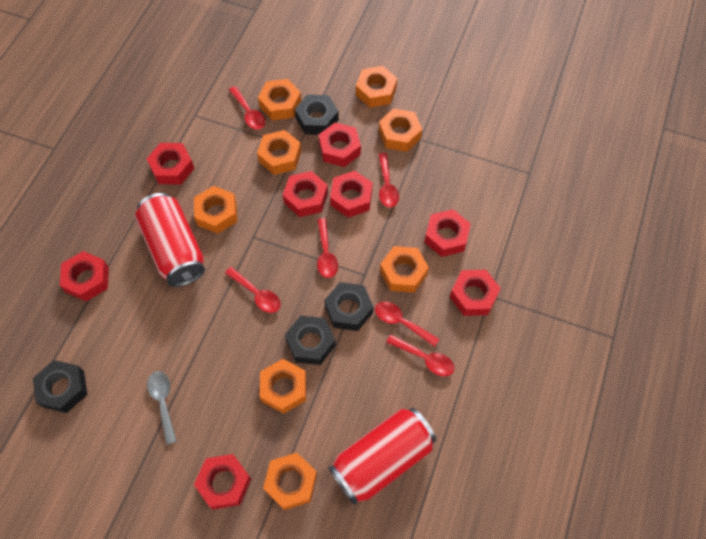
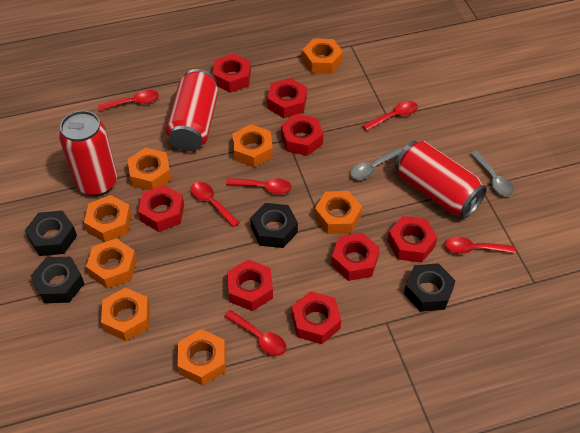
grey spoon: 1 -> 2
red can: 2 -> 3

